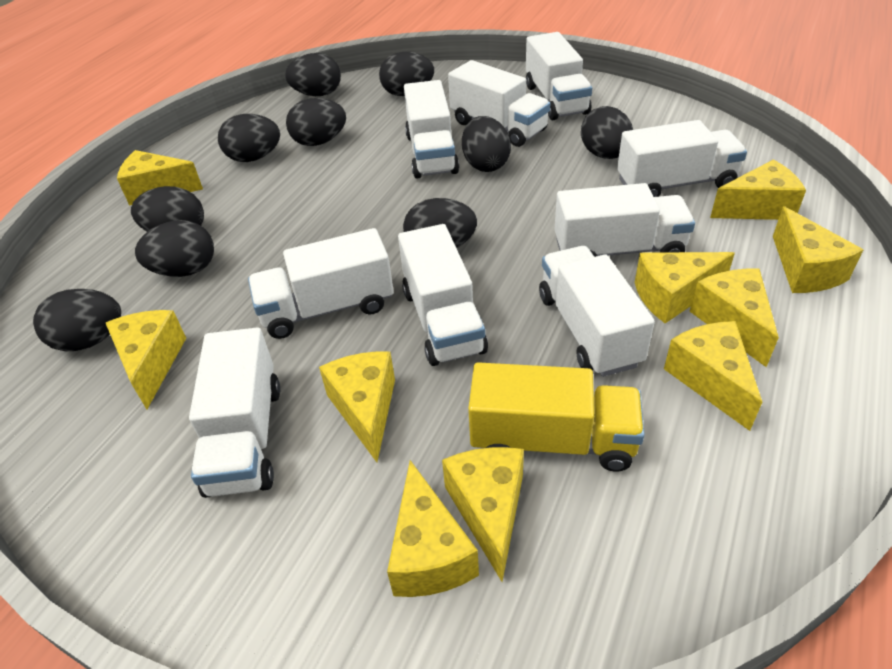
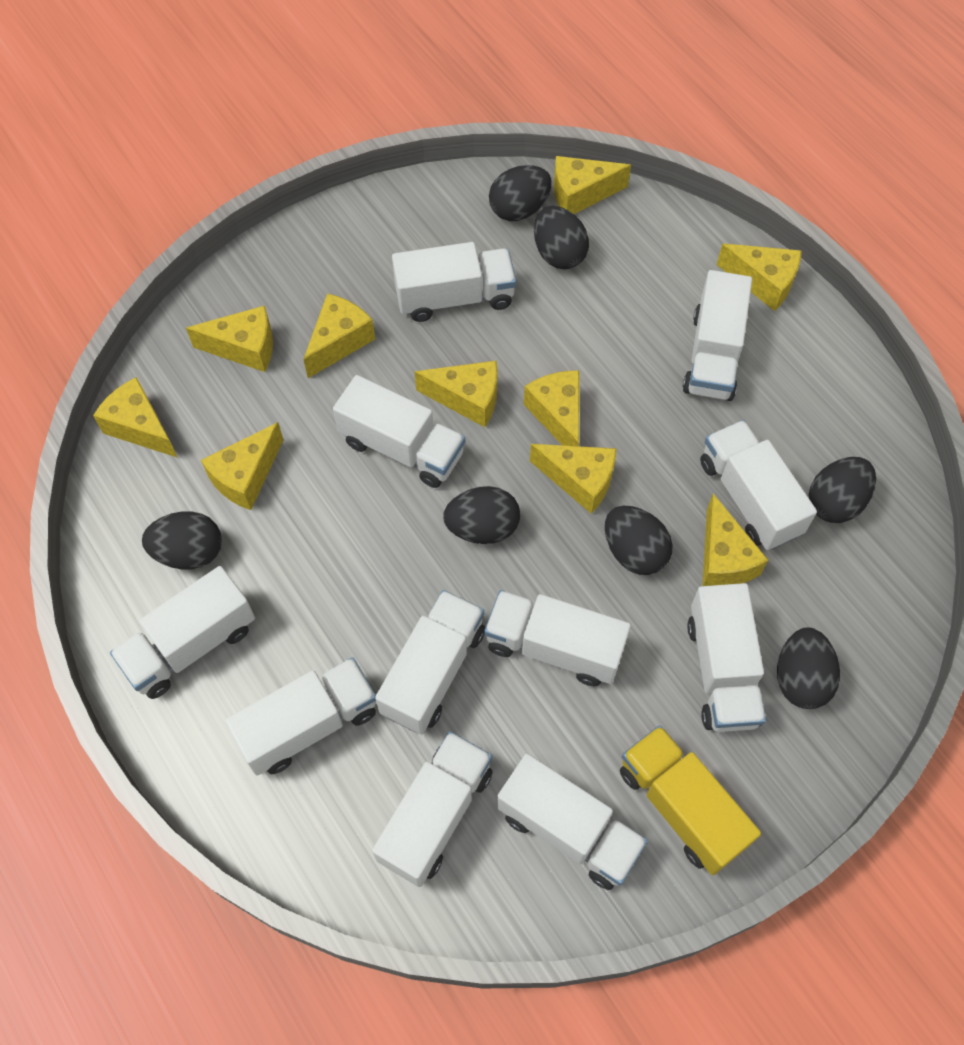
black egg: 10 -> 7
white truck: 9 -> 11

